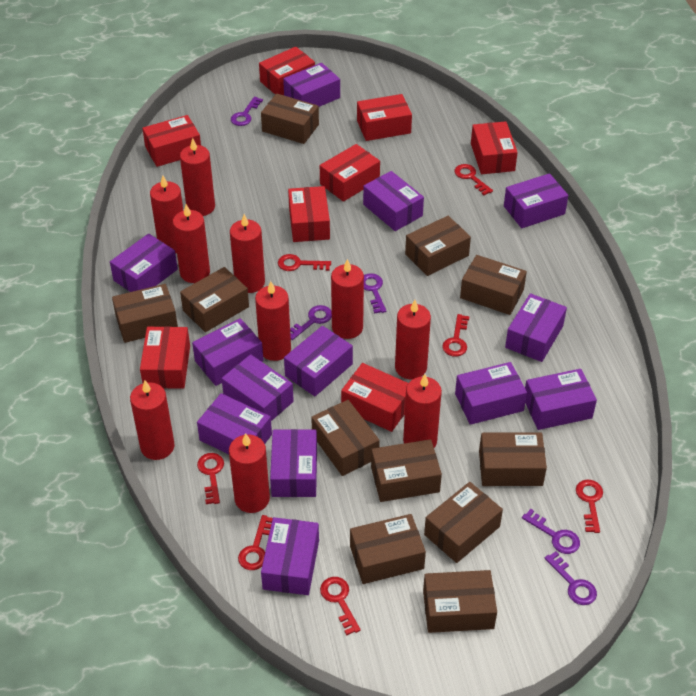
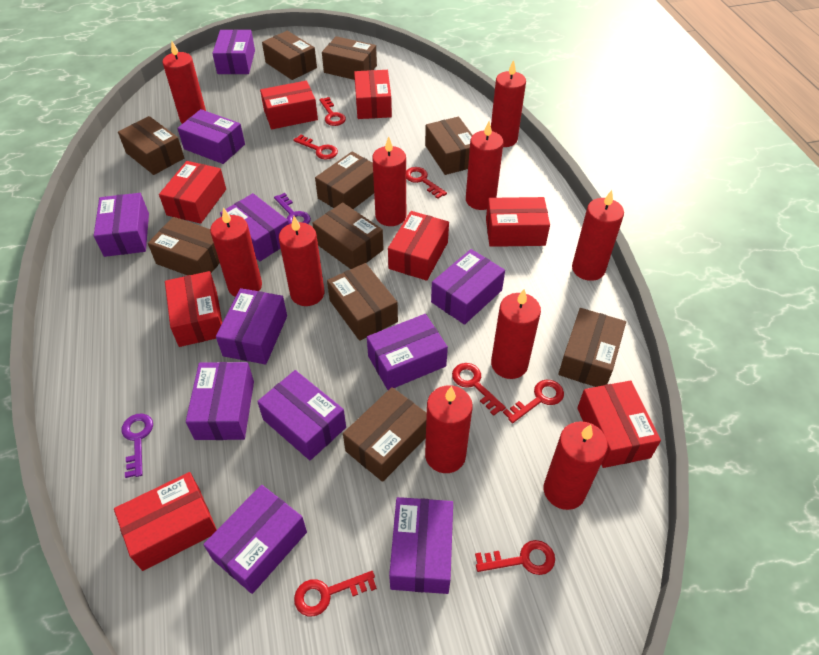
brown box: 11 -> 10
purple box: 13 -> 11
purple key: 5 -> 2

